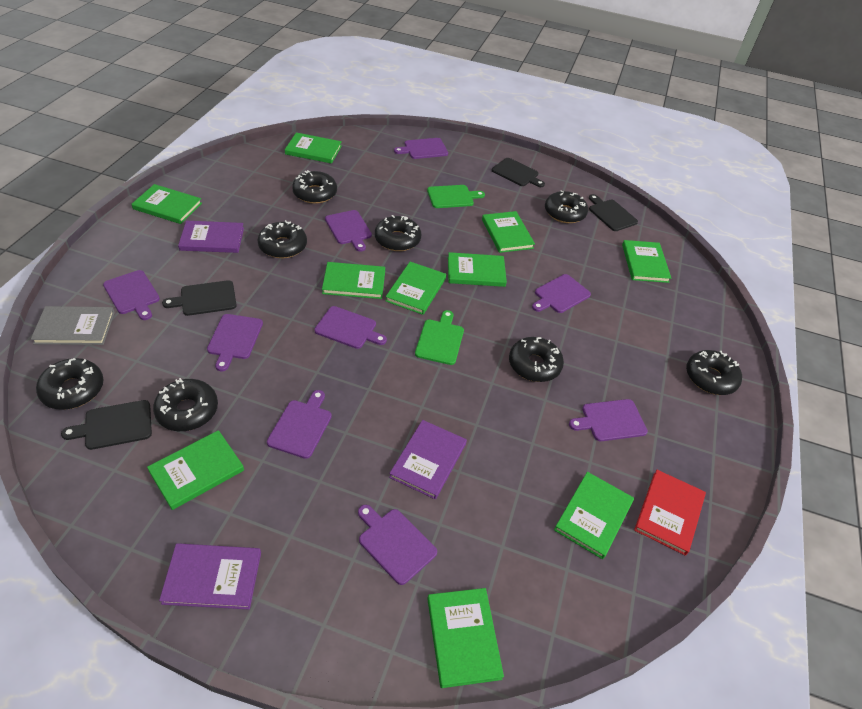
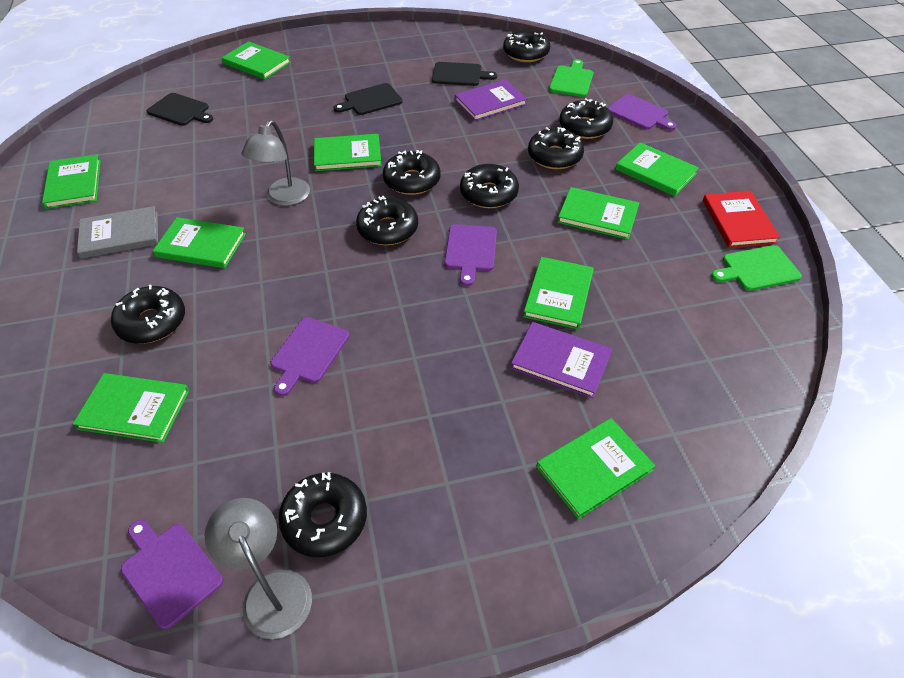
black cutting board: 4 -> 3
green book: 10 -> 9
grey lamp: 0 -> 2
purple book: 3 -> 2
purple cutting board: 9 -> 4

